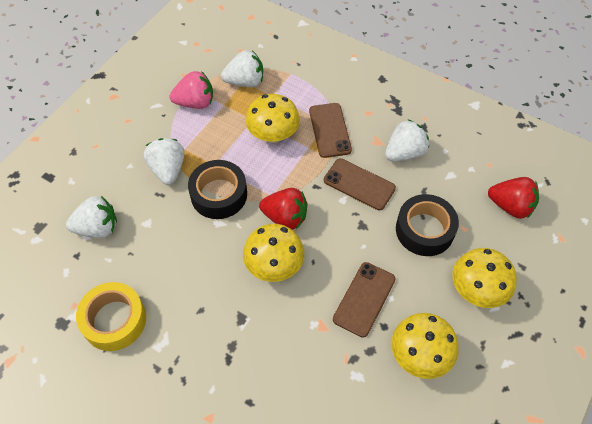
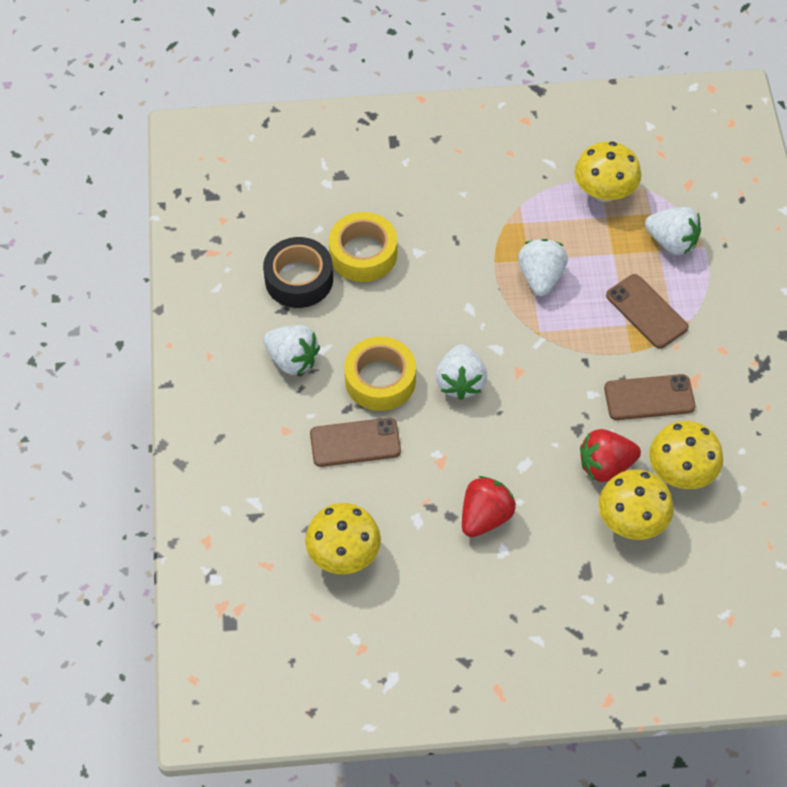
black tape: 2 -> 1
pink strawberry: 1 -> 0
yellow tape: 1 -> 2

